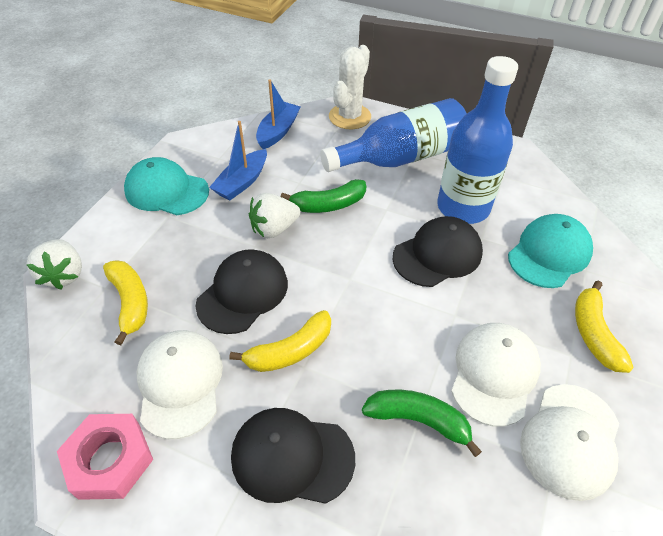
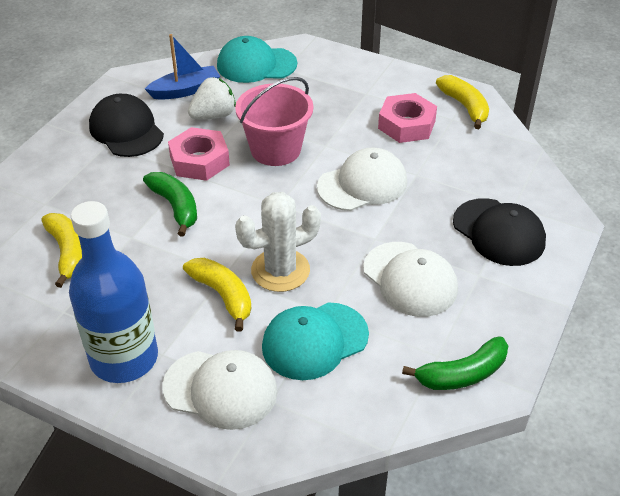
black cap: 3 -> 2
blue boat: 2 -> 1
blue bottle: 2 -> 1
pink bucket: 0 -> 1
pink nut: 1 -> 2
white strawberry: 2 -> 1

